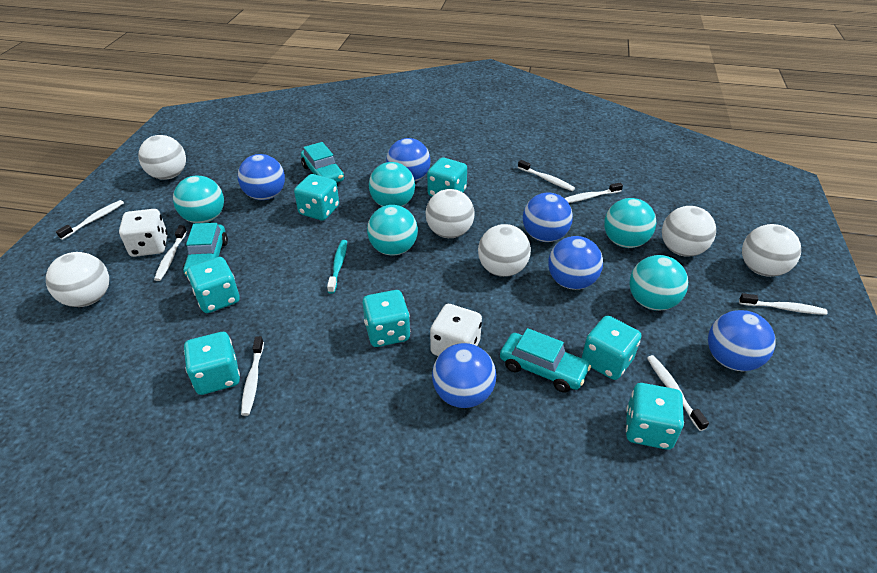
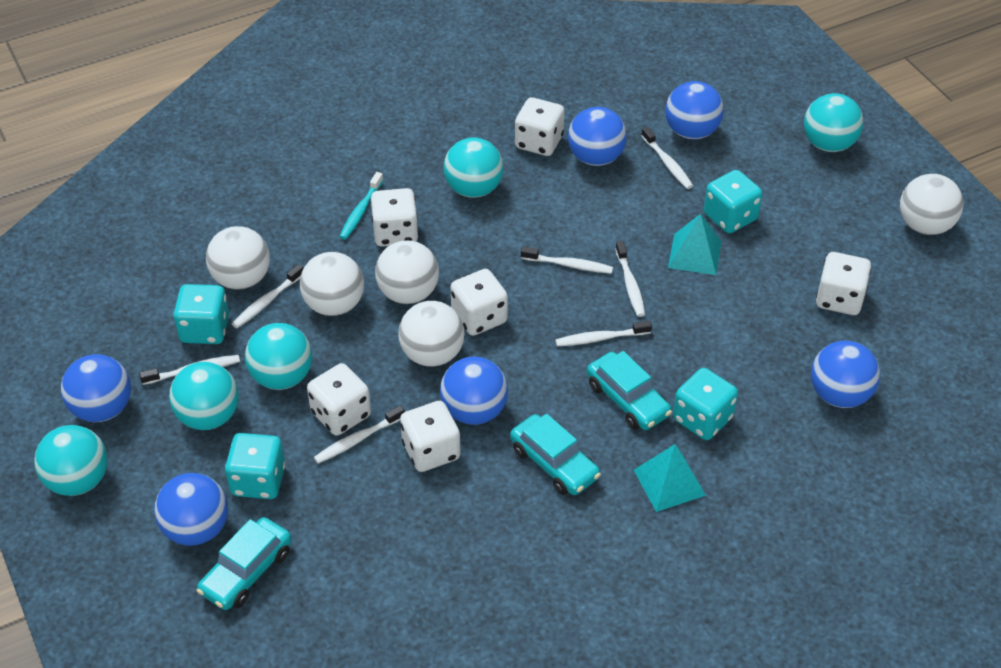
turquoise dice: 7 -> 4
turquoise pyramid: 0 -> 2
white ball: 6 -> 5
white dice: 2 -> 6

